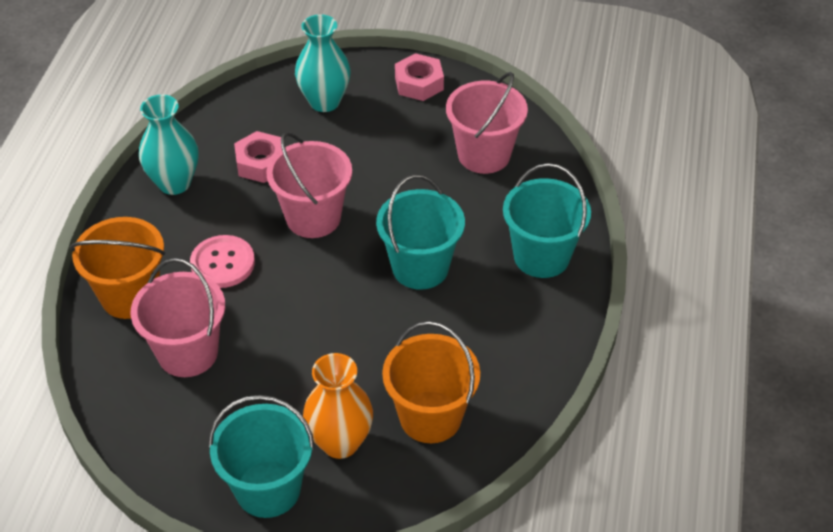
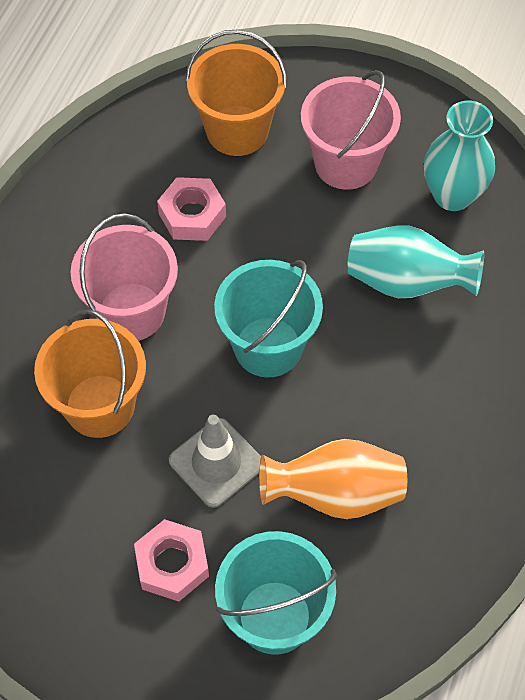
grey traffic cone: 0 -> 1
pink bucket: 3 -> 2
pink button: 1 -> 0
turquoise bucket: 3 -> 2

